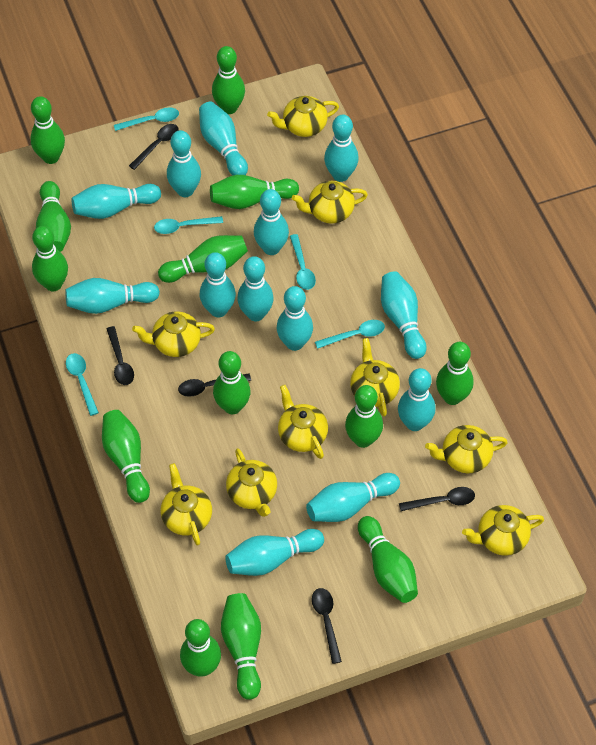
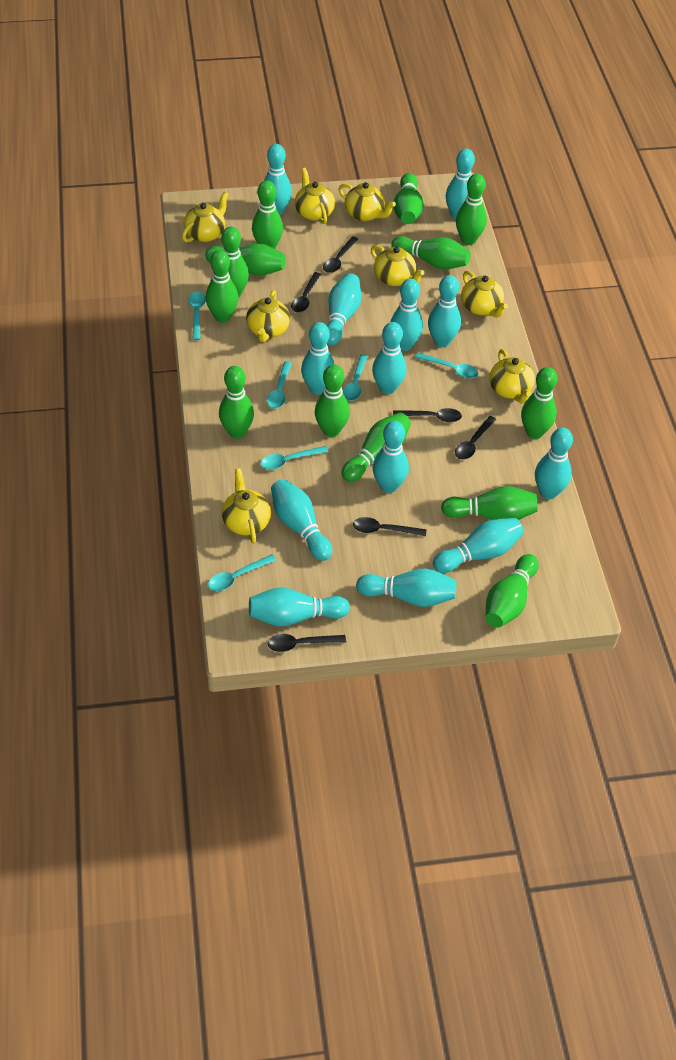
black spoon: 5 -> 6
turquoise spoon: 5 -> 6
yellow teapot: 9 -> 8

